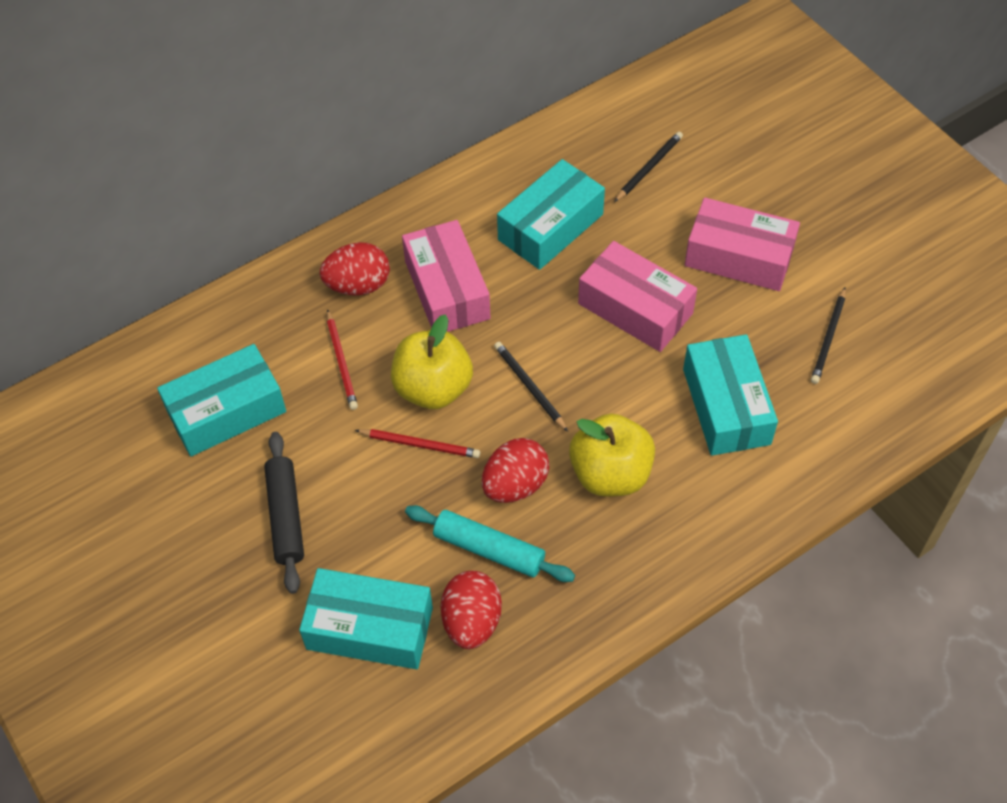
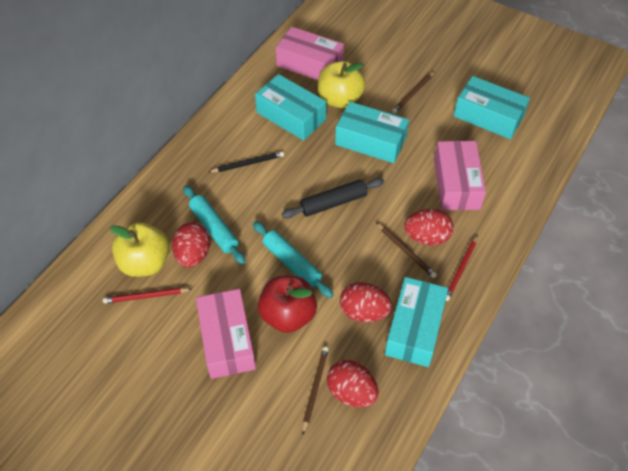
black pencil: 3 -> 1
brown pencil: 0 -> 3
red apple: 0 -> 1
red egg: 3 -> 4
turquoise rolling pin: 1 -> 2

